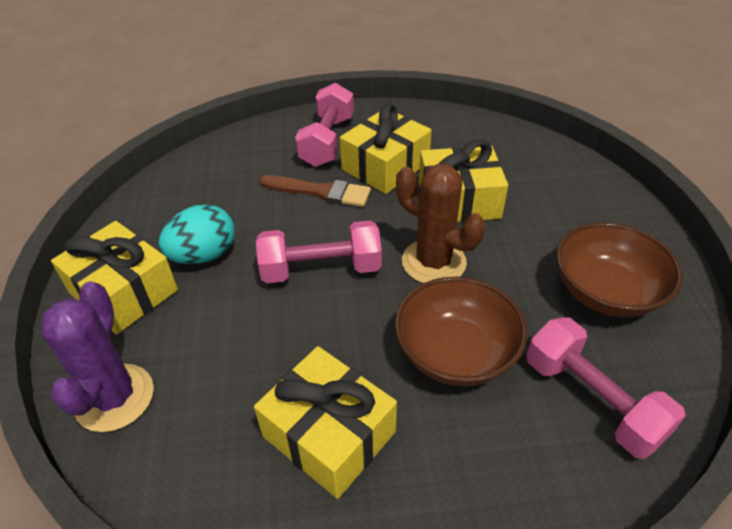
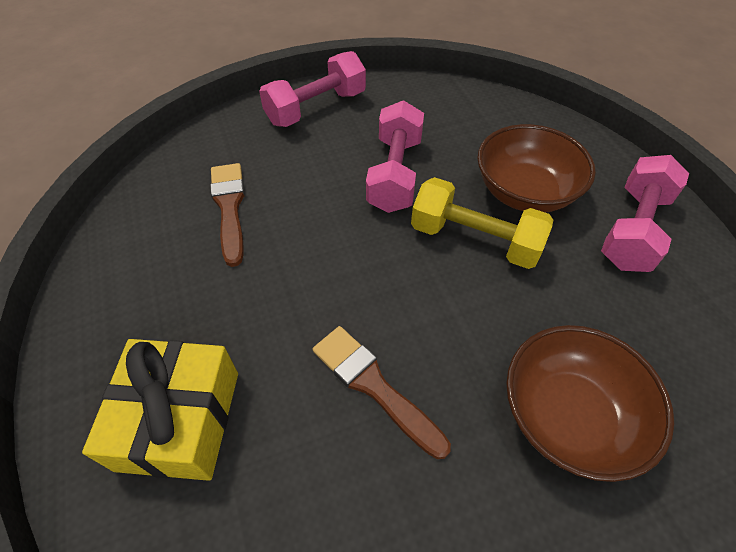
brown brush: 1 -> 2
brown cactus: 1 -> 0
purple cactus: 1 -> 0
turquoise egg: 1 -> 0
yellow dumbbell: 0 -> 1
yellow gift: 4 -> 1

